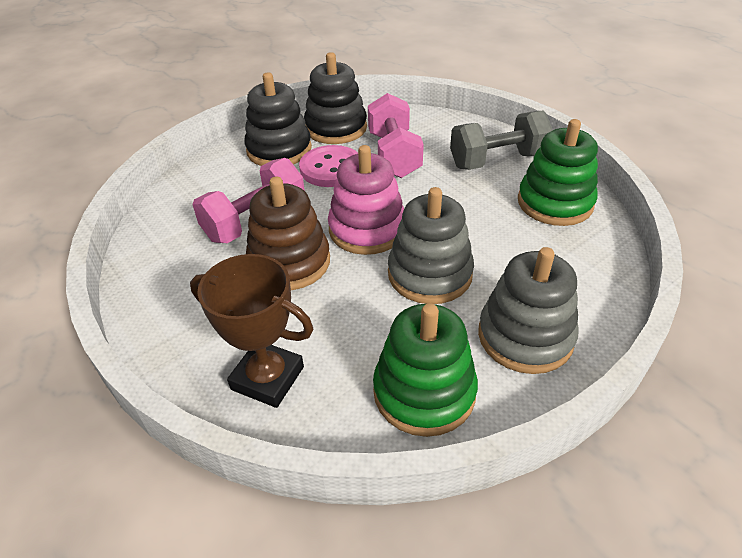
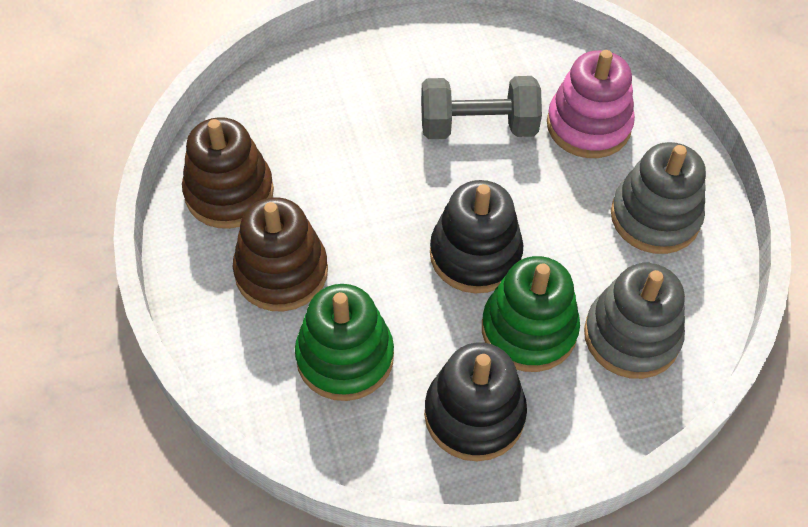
brown stacking toy: 1 -> 2
brown trophy: 1 -> 0
pink button: 1 -> 0
pink dumbbell: 2 -> 0

